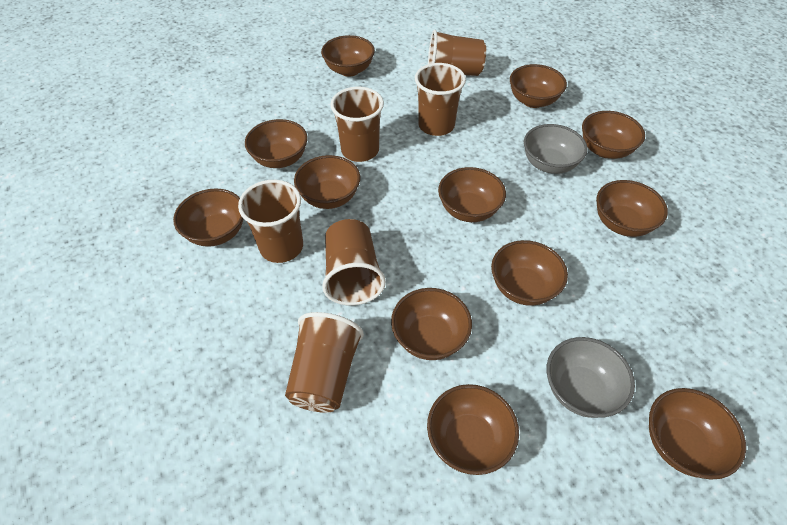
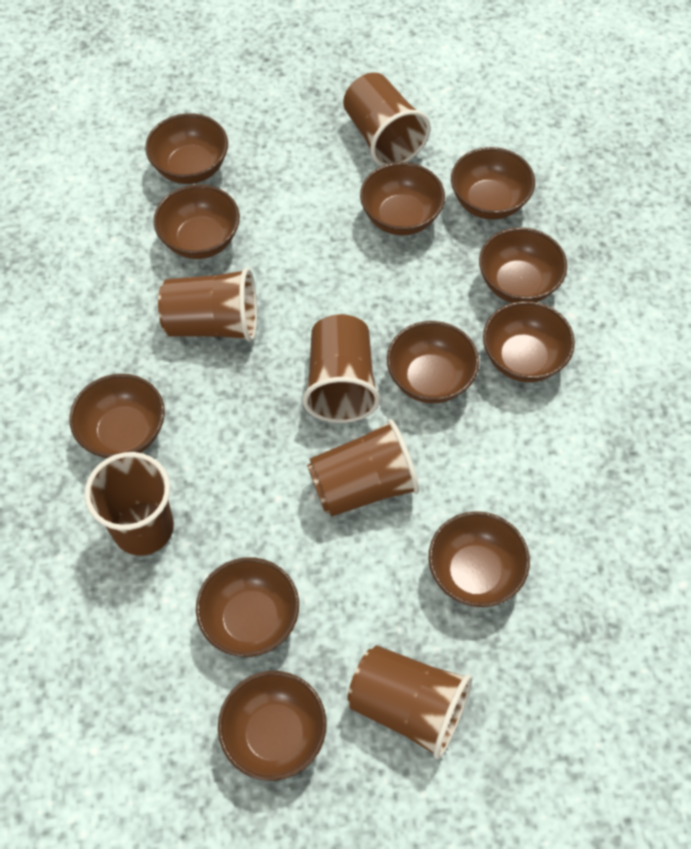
brown bowl: 12 -> 11
grey bowl: 2 -> 0

